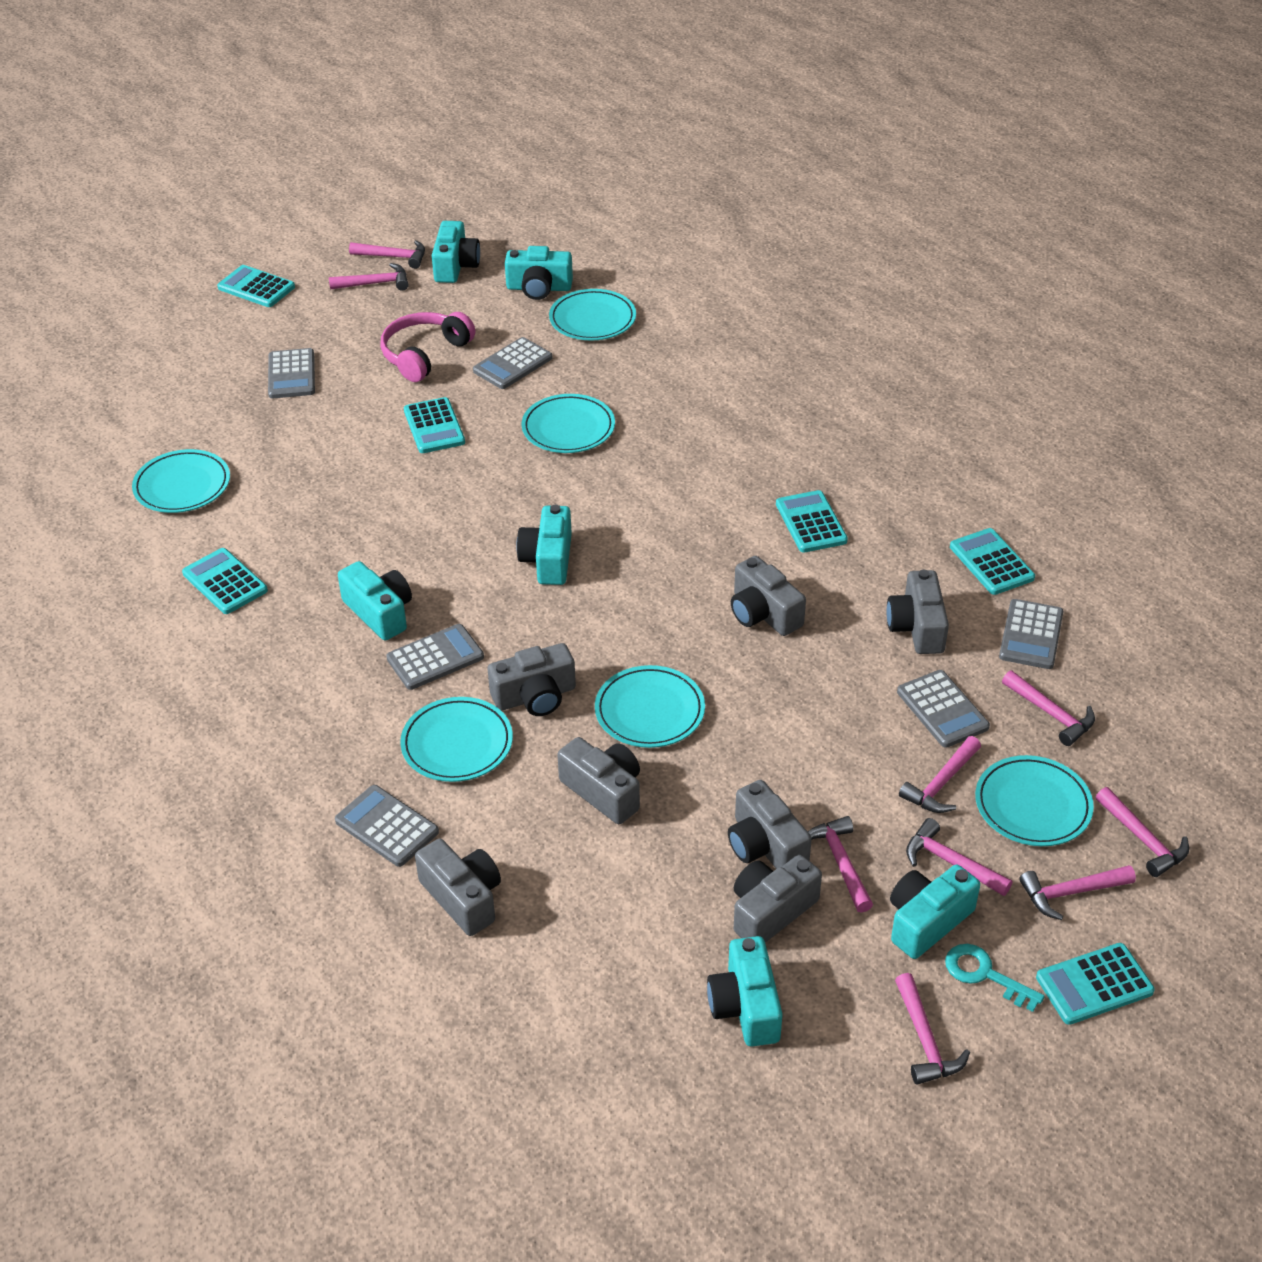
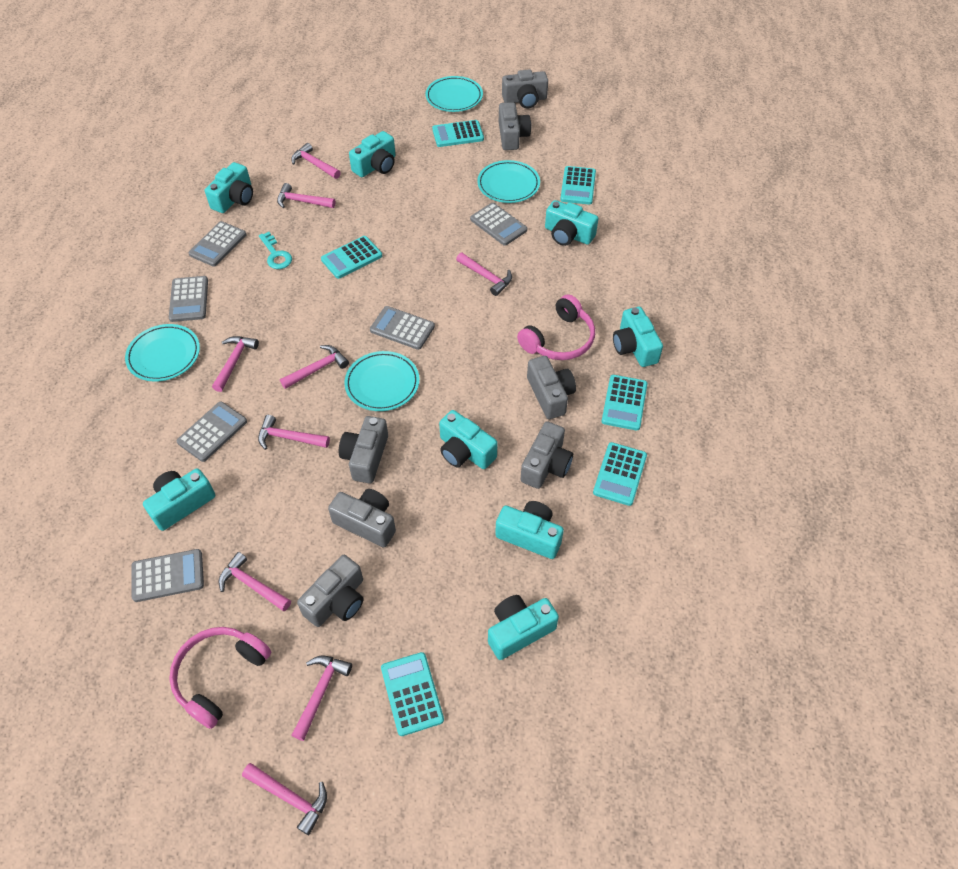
pink headphones: 1 -> 2
turquoise camera: 6 -> 8
turquoise plate: 6 -> 4

